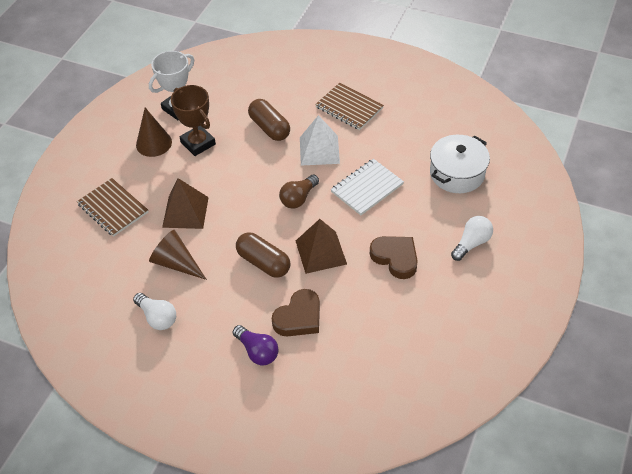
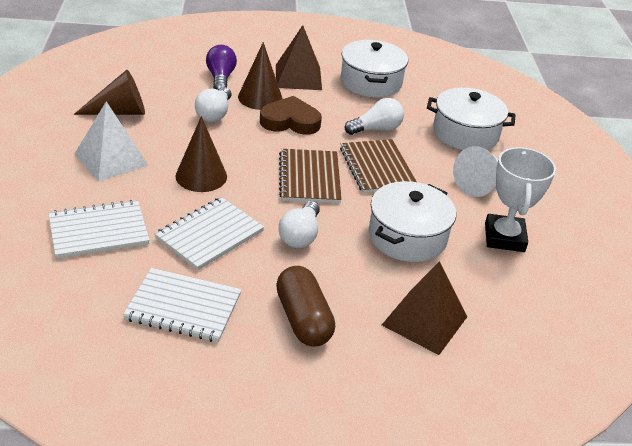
brown capsule: 2 -> 1
brown cone: 2 -> 3
brown heart: 2 -> 1
brown light bulb: 1 -> 0
brown trophy: 1 -> 0
white cone: 0 -> 1
white light bulb: 2 -> 3
white notebook: 1 -> 3
white pot: 1 -> 3

